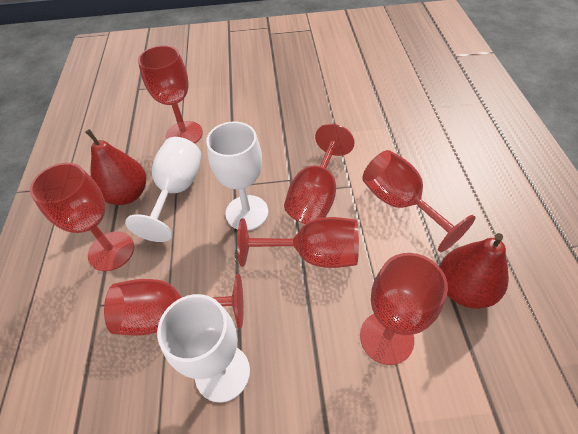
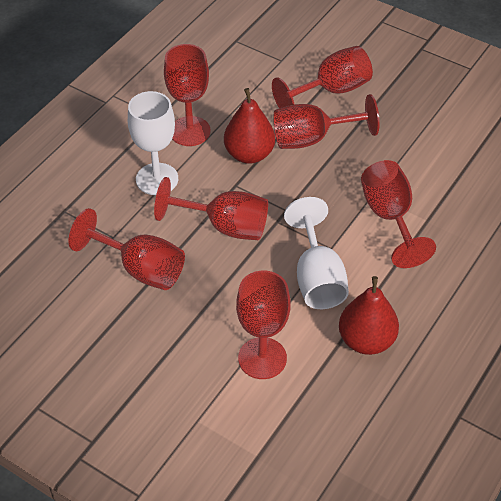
white goblet: 3 -> 2

